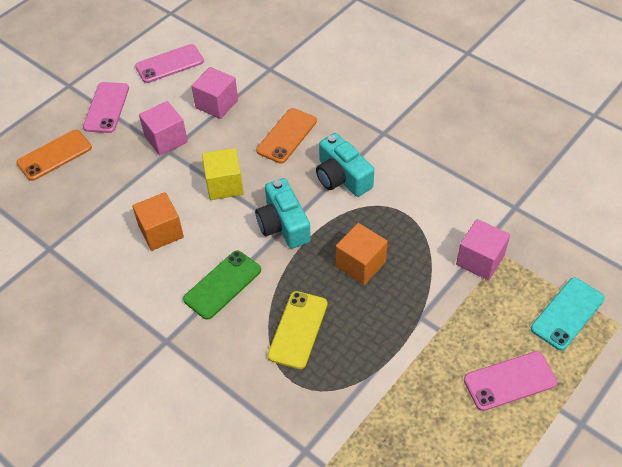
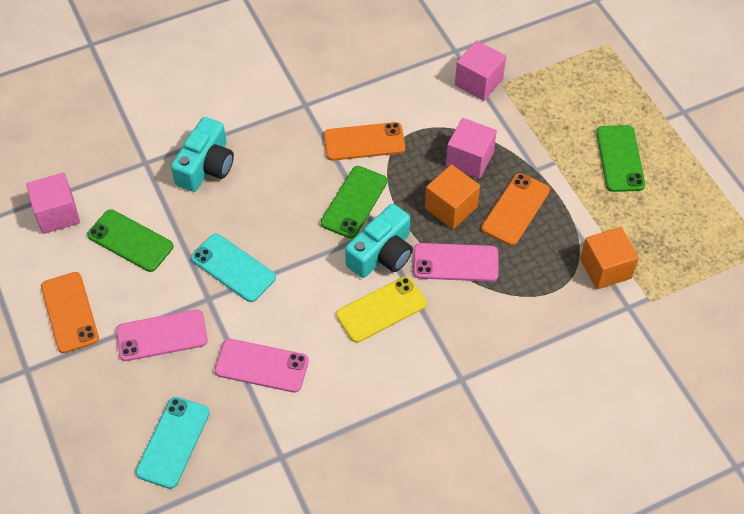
green phone: 1 -> 3
orange phone: 2 -> 3
turquoise phone: 1 -> 2
yellow cube: 1 -> 0

